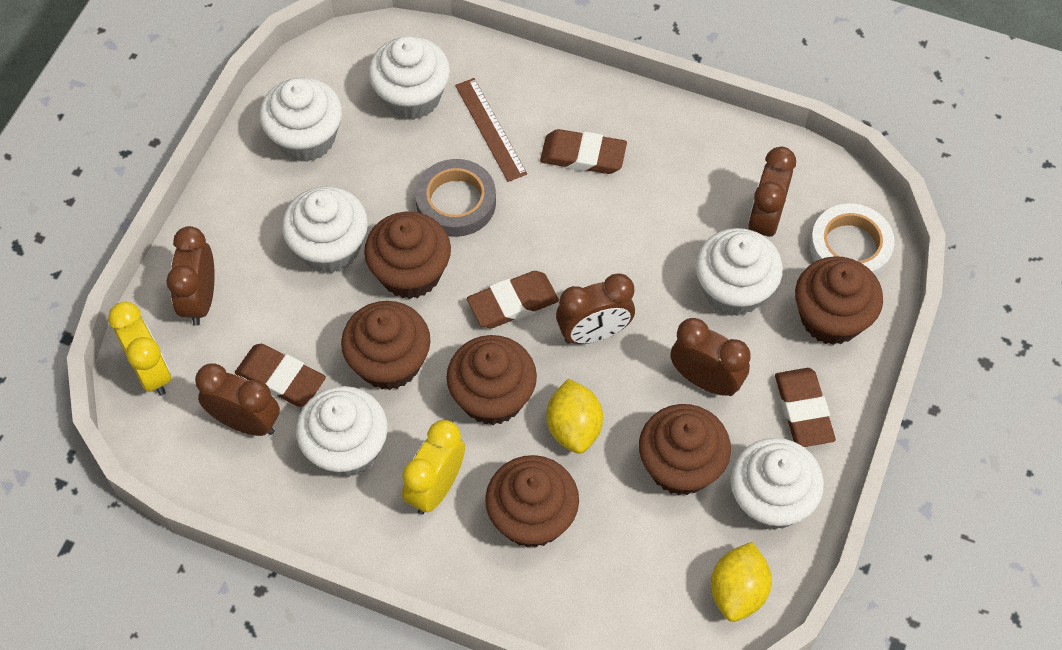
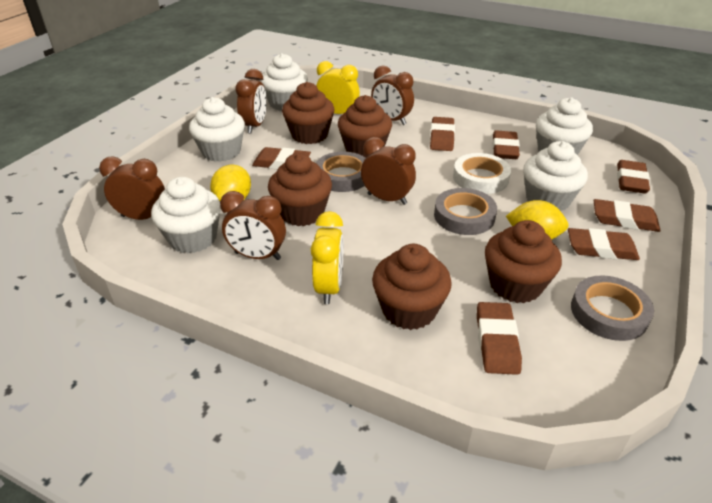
brown cupcake: 6 -> 5
brown eraser: 4 -> 7
brown ruler: 1 -> 0
grey tape: 1 -> 3
white cupcake: 6 -> 5

